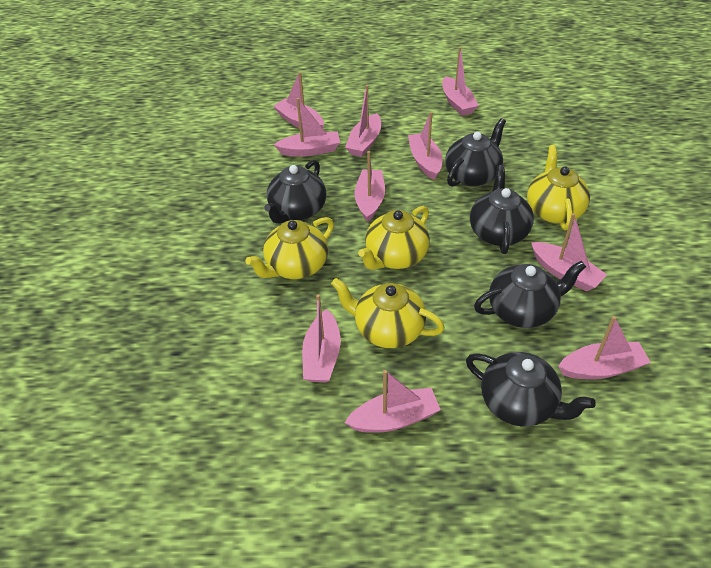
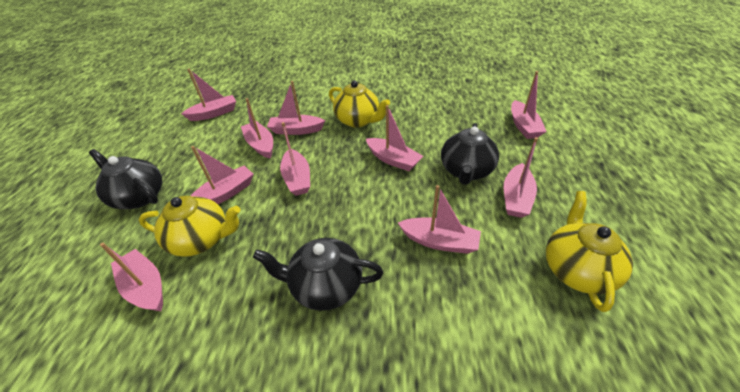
black teapot: 5 -> 3
yellow teapot: 4 -> 3

